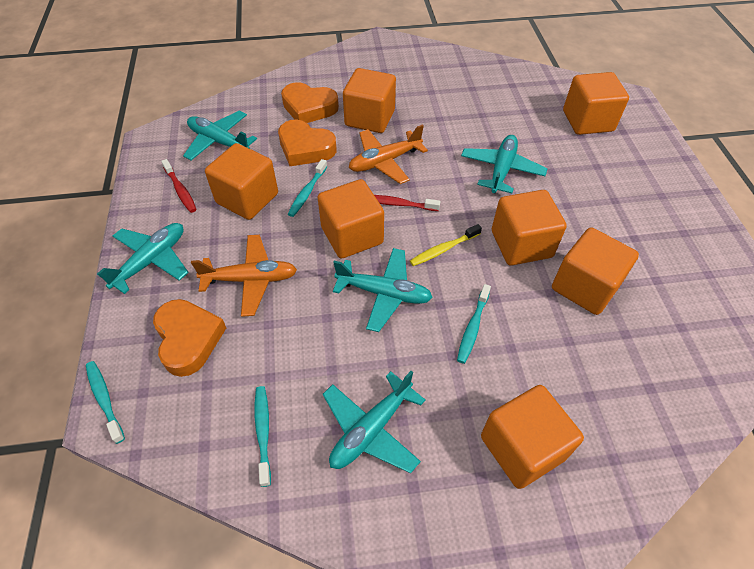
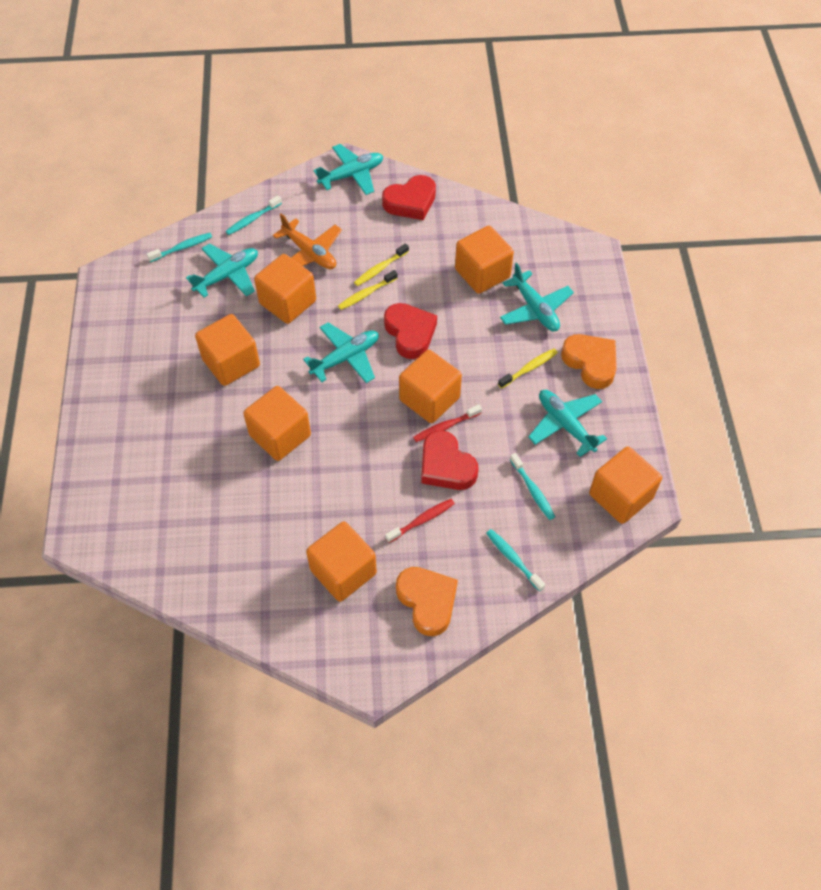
orange heart: 3 -> 2
orange plane: 2 -> 1
red heart: 0 -> 3
yellow toothbrush: 1 -> 3

